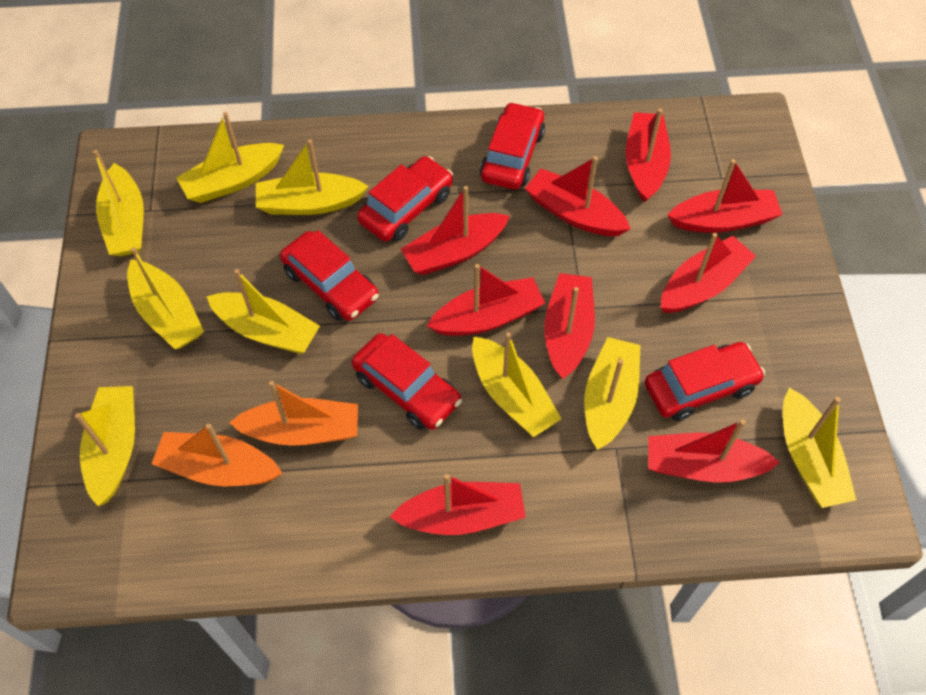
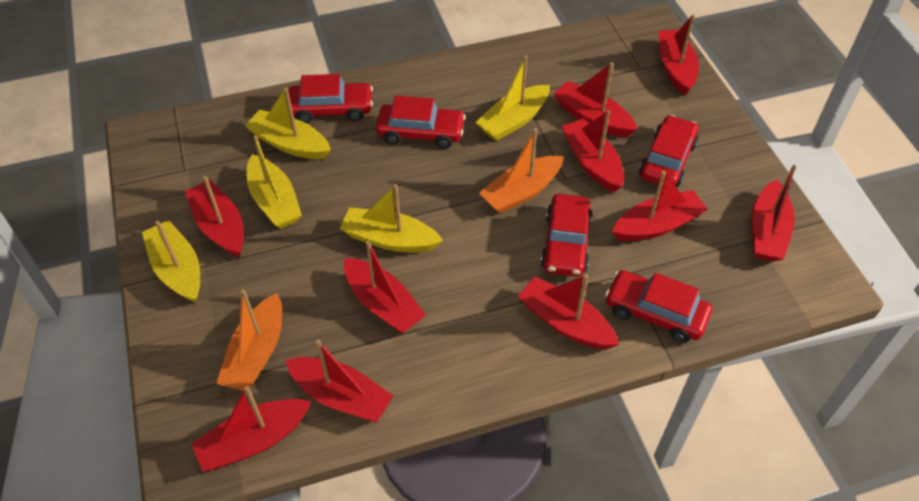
red boat: 9 -> 10
yellow boat: 9 -> 5

